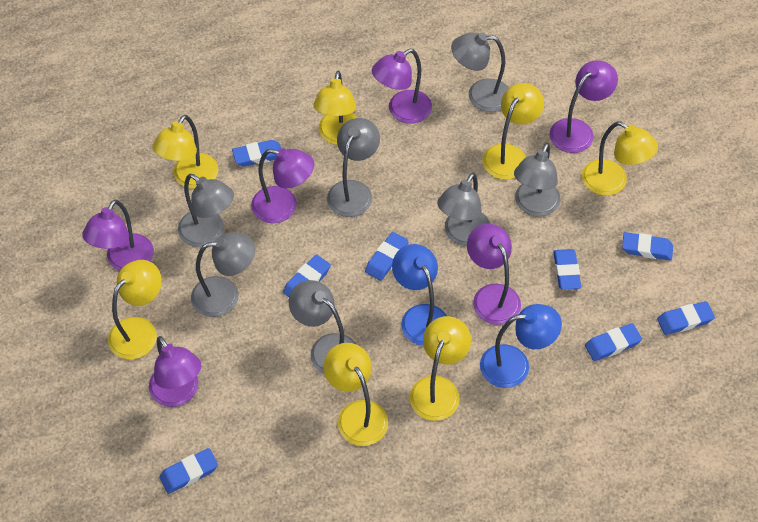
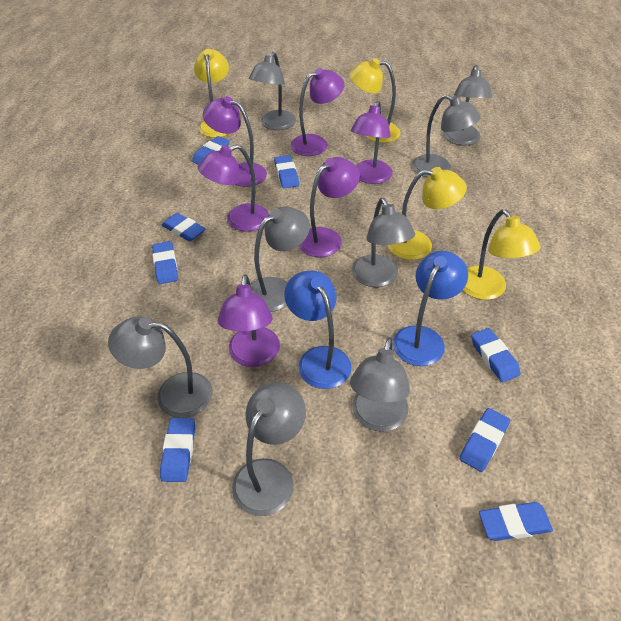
grey lamp: 7 -> 8
yellow lamp: 7 -> 4

